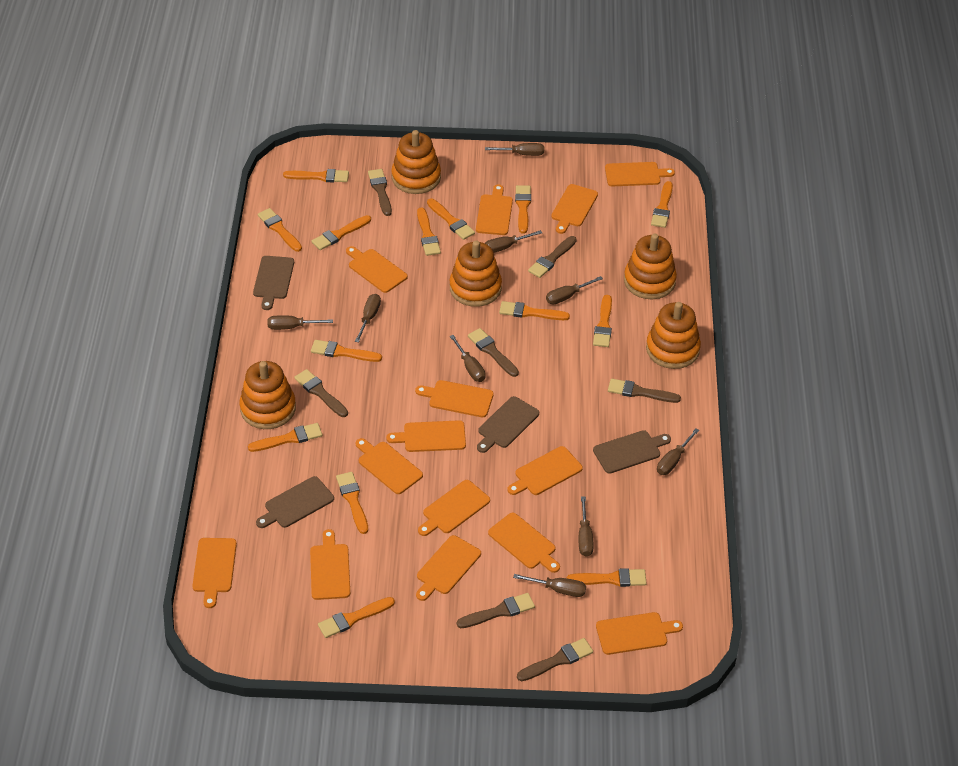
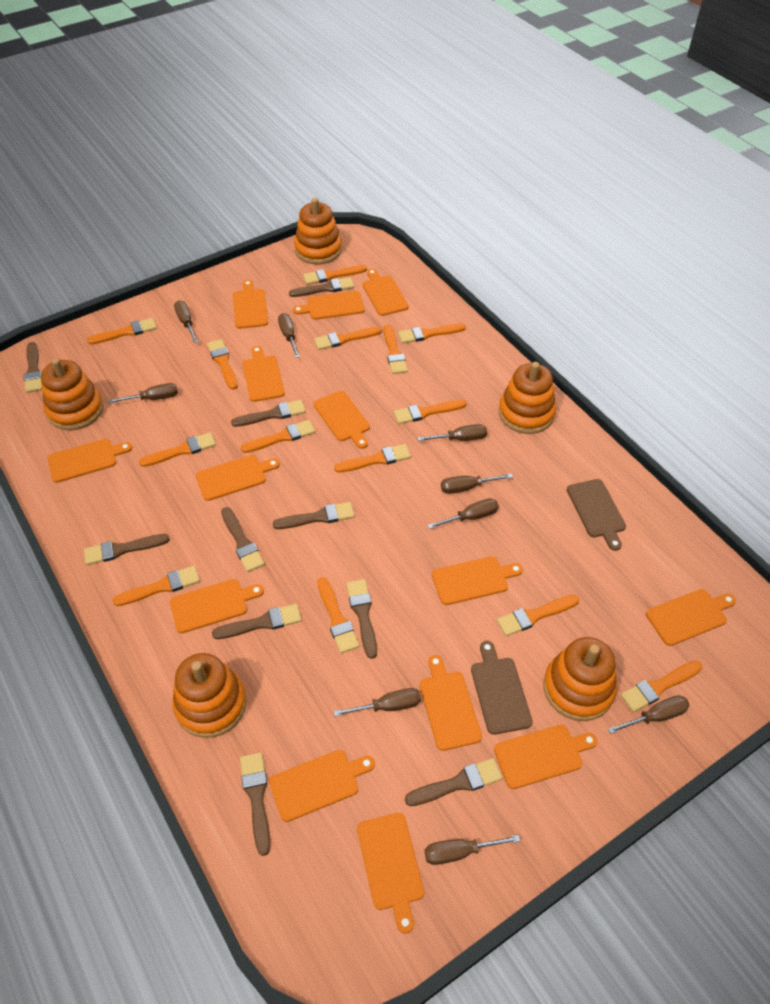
brown brush: 7 -> 10
brown cutting board: 4 -> 2

